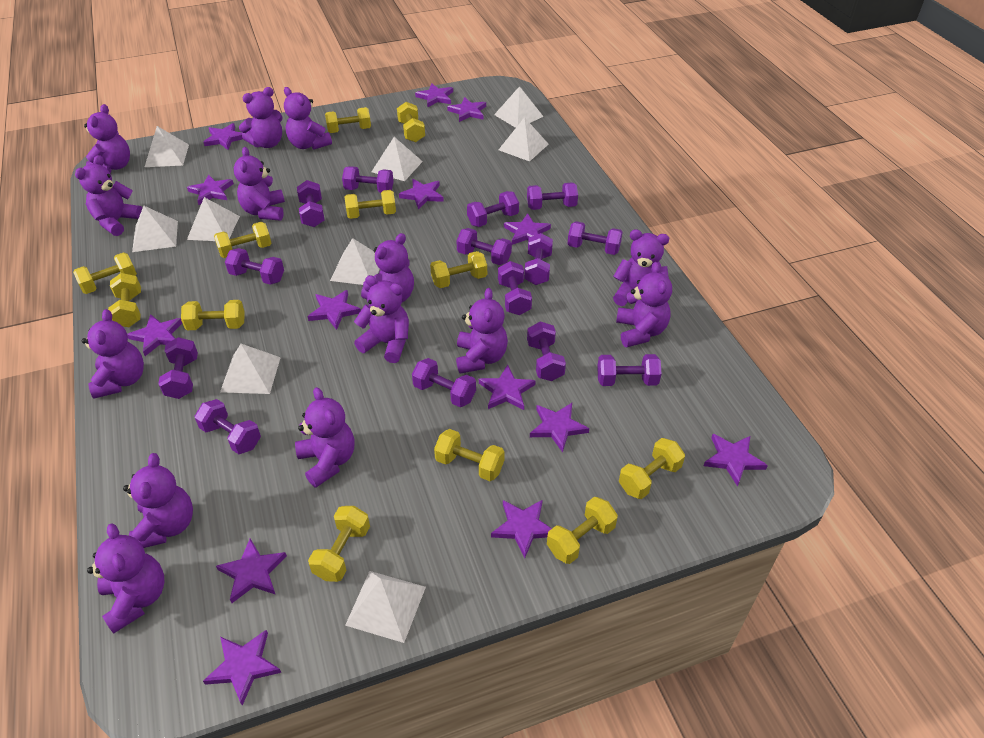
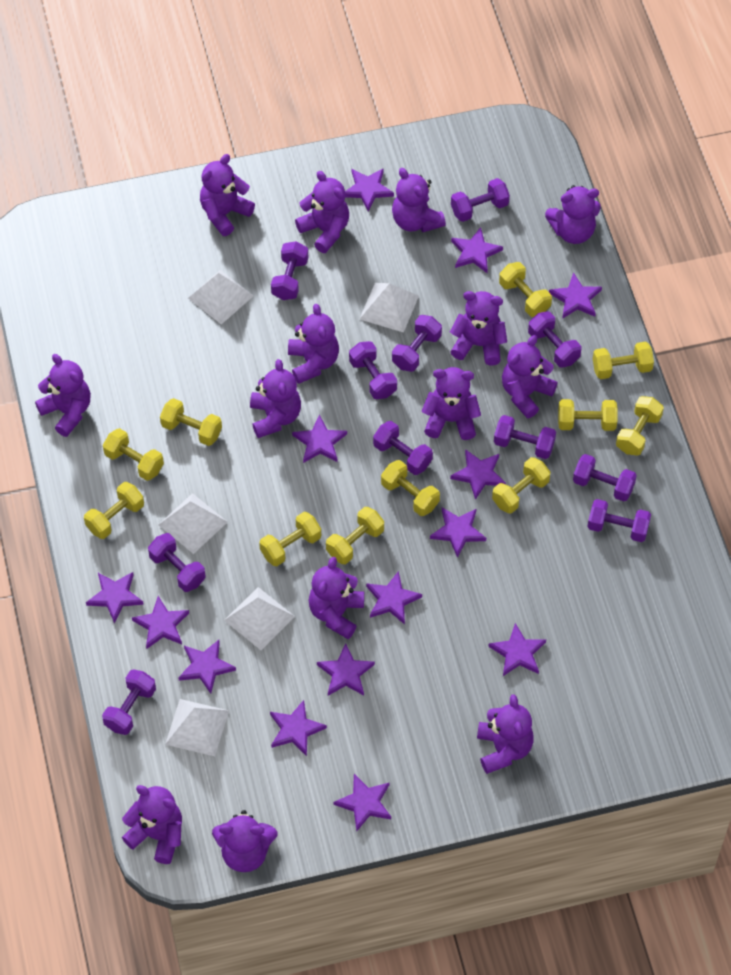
purple dumbbell: 14 -> 11
white pyramid: 9 -> 5
yellow dumbbell: 12 -> 11

